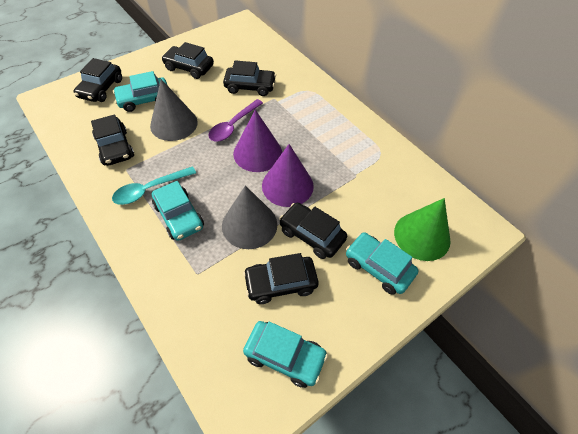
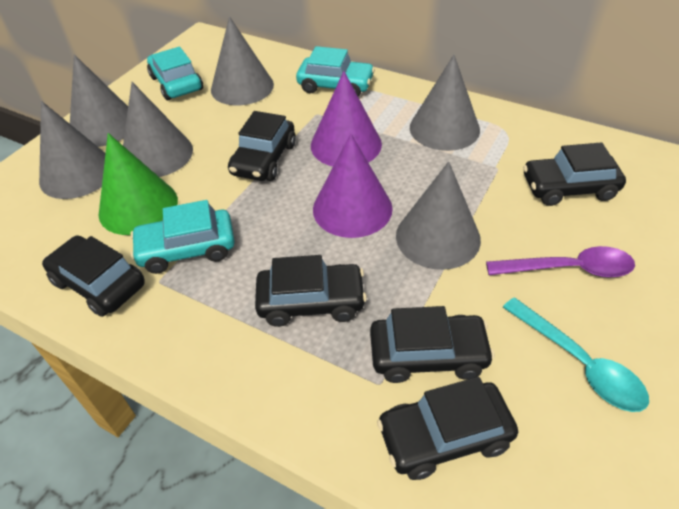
grey cone: 2 -> 6
turquoise car: 4 -> 3

